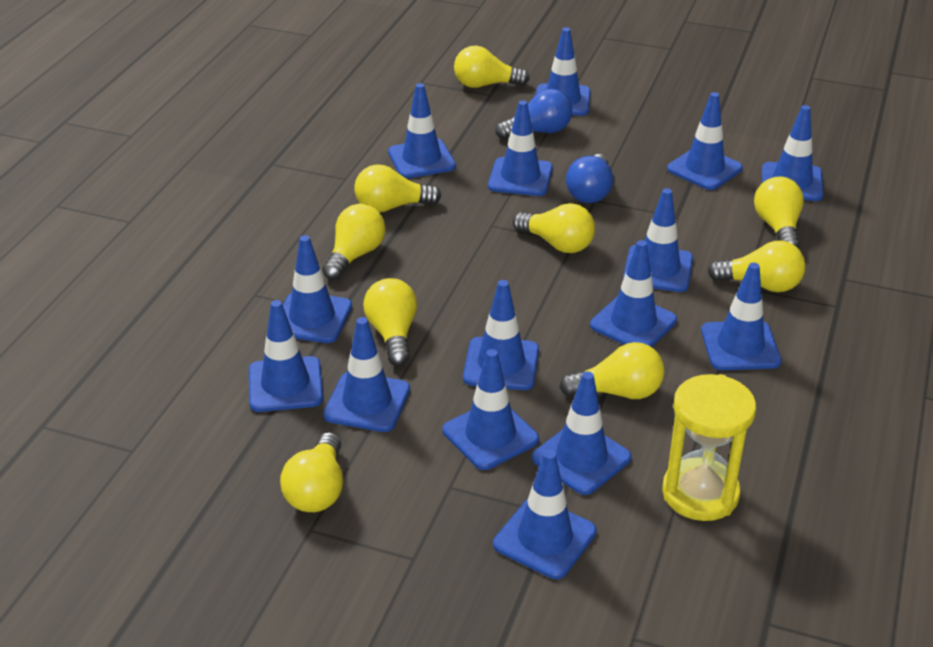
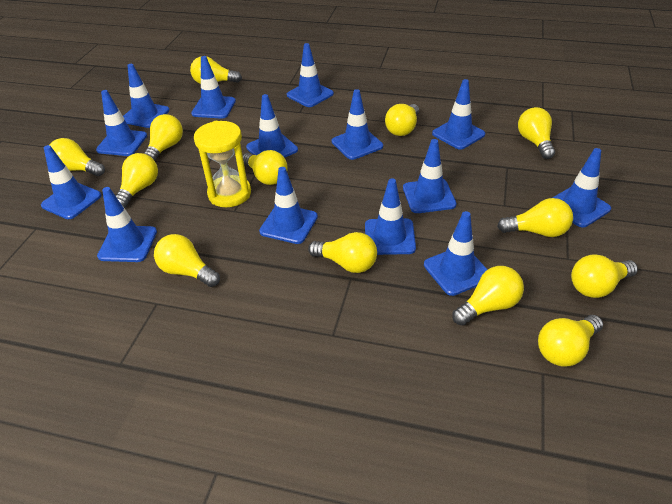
blue light bulb: 2 -> 0
blue traffic cone: 15 -> 14
yellow light bulb: 9 -> 13

